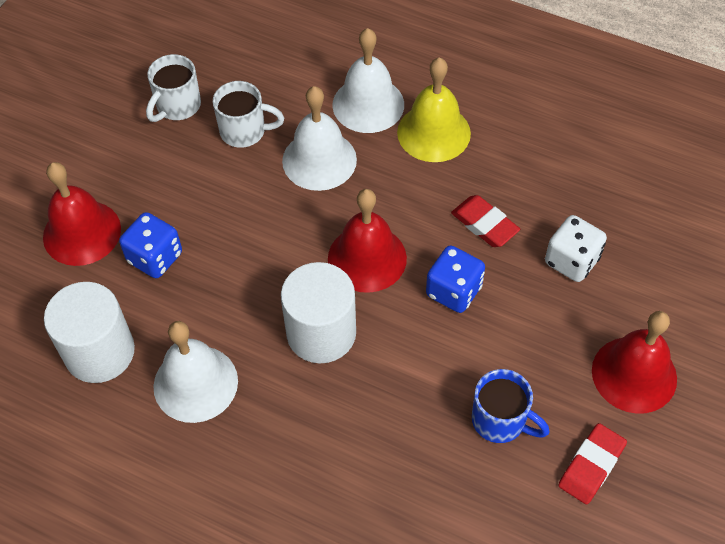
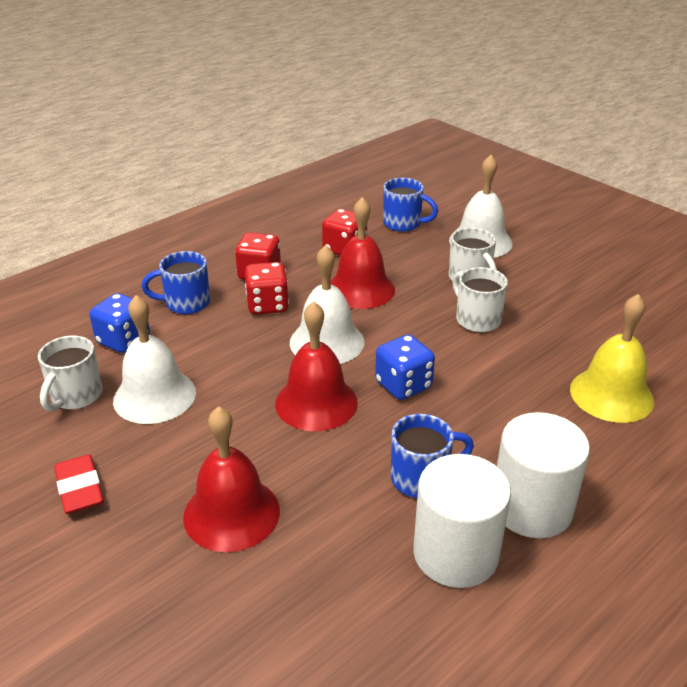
blue mug: 1 -> 3
red dice: 0 -> 3
red eraser: 2 -> 1
white dice: 1 -> 0
white mug: 2 -> 3

